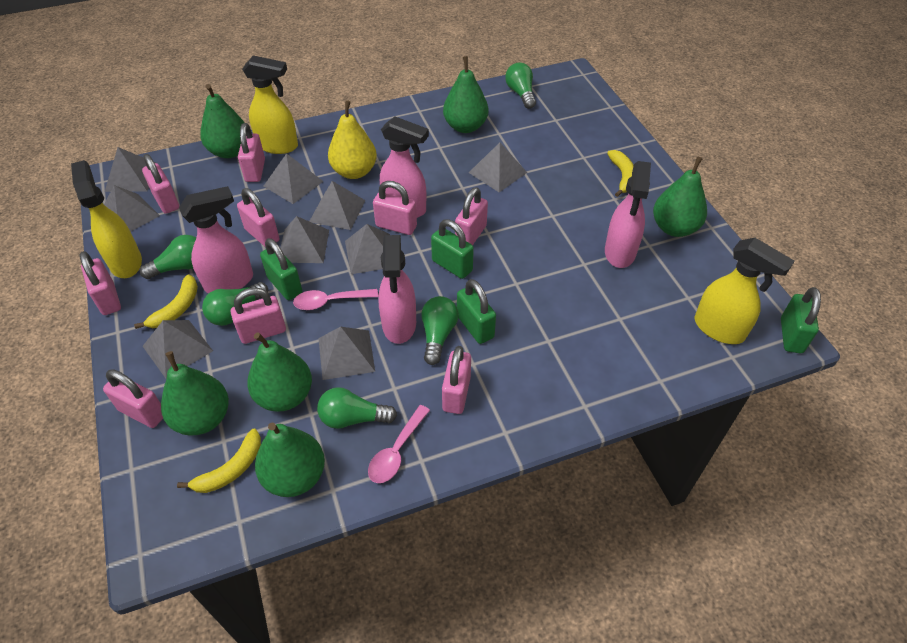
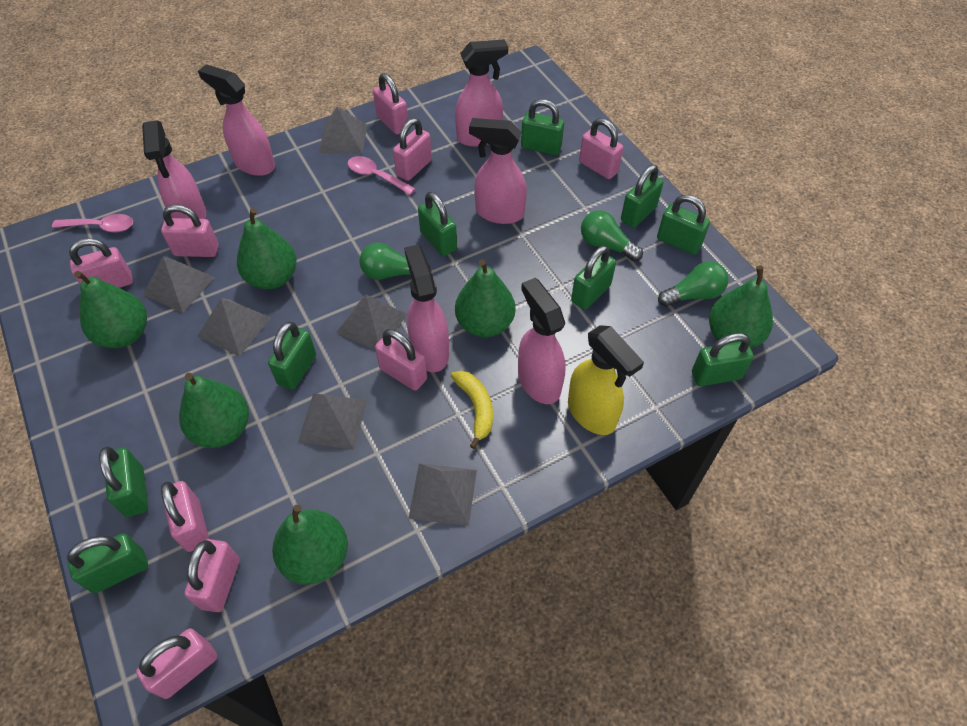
green light bulb: 5 -> 3
green padlock: 4 -> 9
grey pyramid: 9 -> 6
pink spray bottle: 4 -> 6
yellow banana: 3 -> 1
yellow pear: 1 -> 0
yellow spray bottle: 3 -> 1

